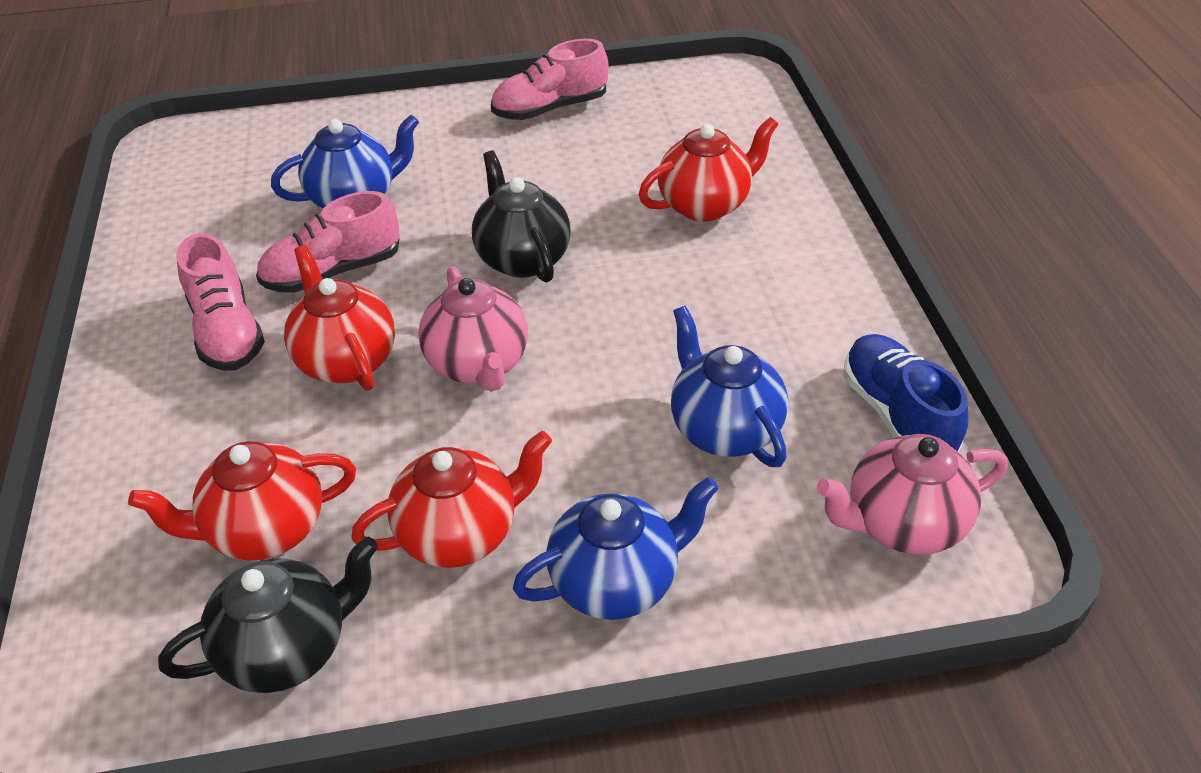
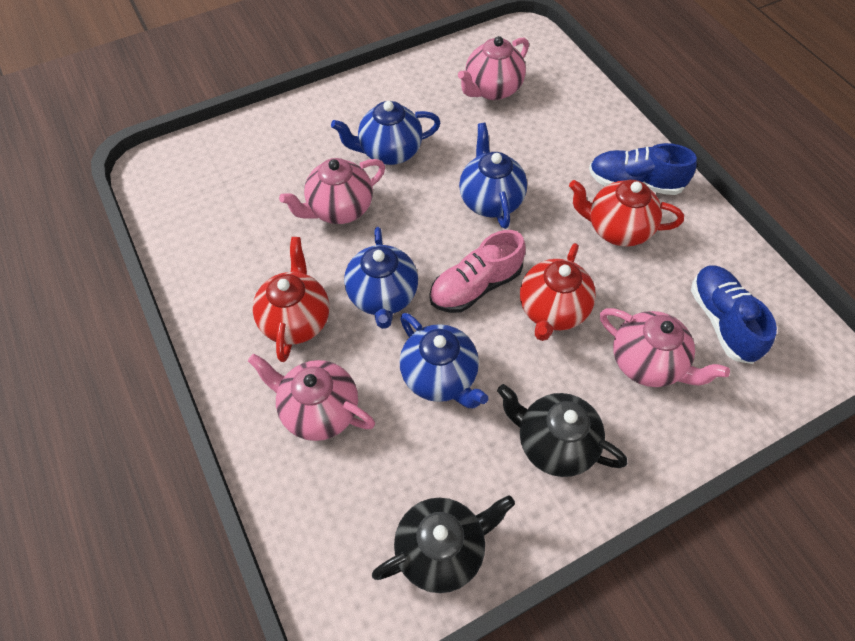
blue shoe: 1 -> 2
blue teapot: 3 -> 4
pink shoe: 3 -> 1
pink teapot: 2 -> 4
red teapot: 4 -> 3

